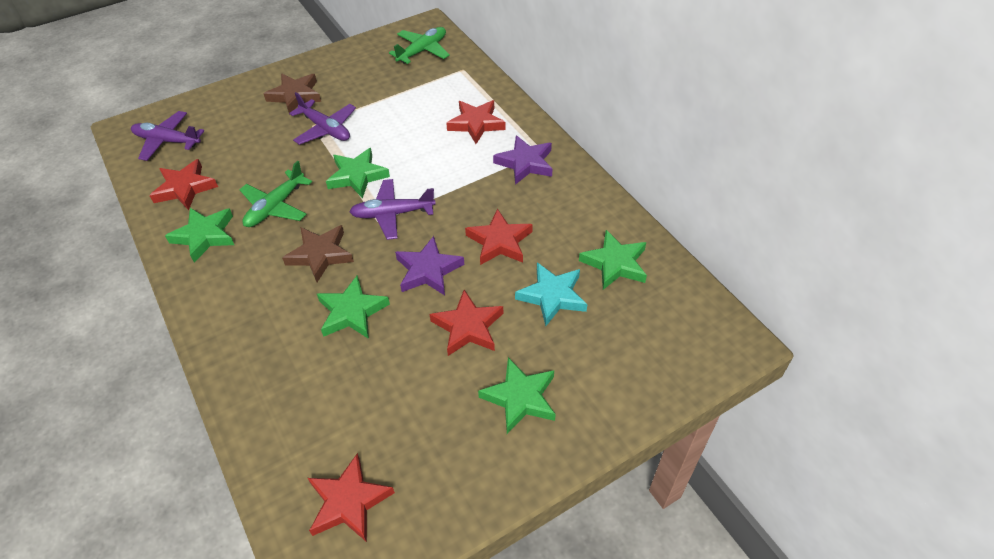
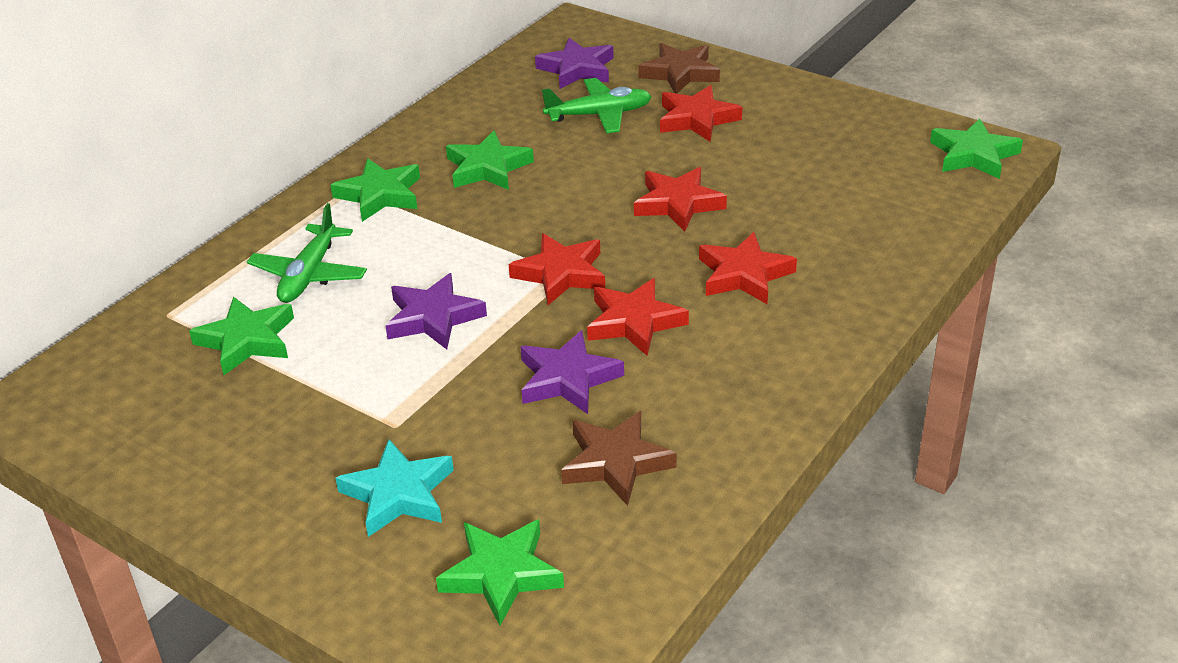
purple plane: 3 -> 0
purple star: 2 -> 3

